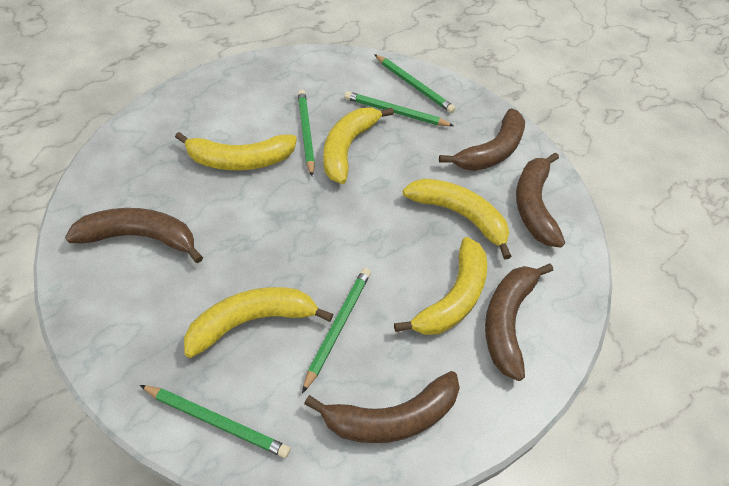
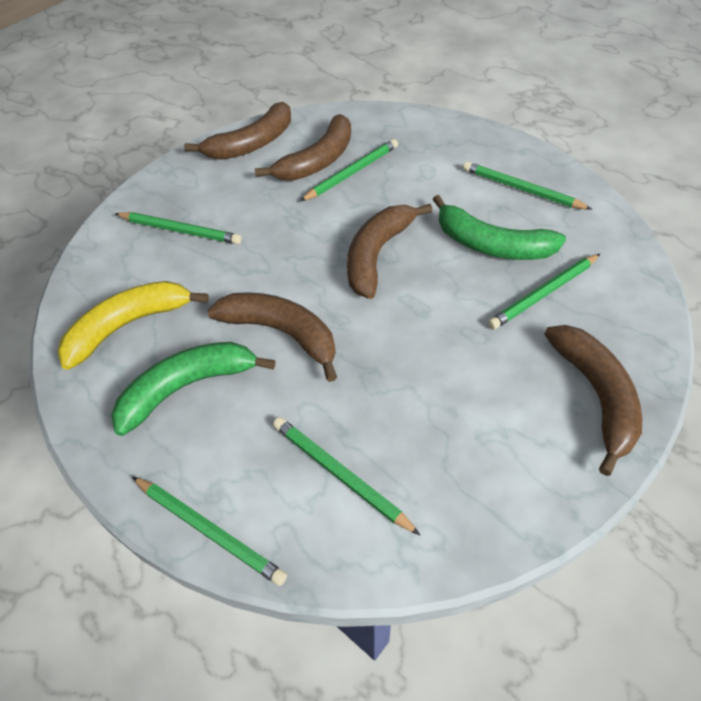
green banana: 0 -> 2
green pencil: 5 -> 6
yellow banana: 5 -> 1

